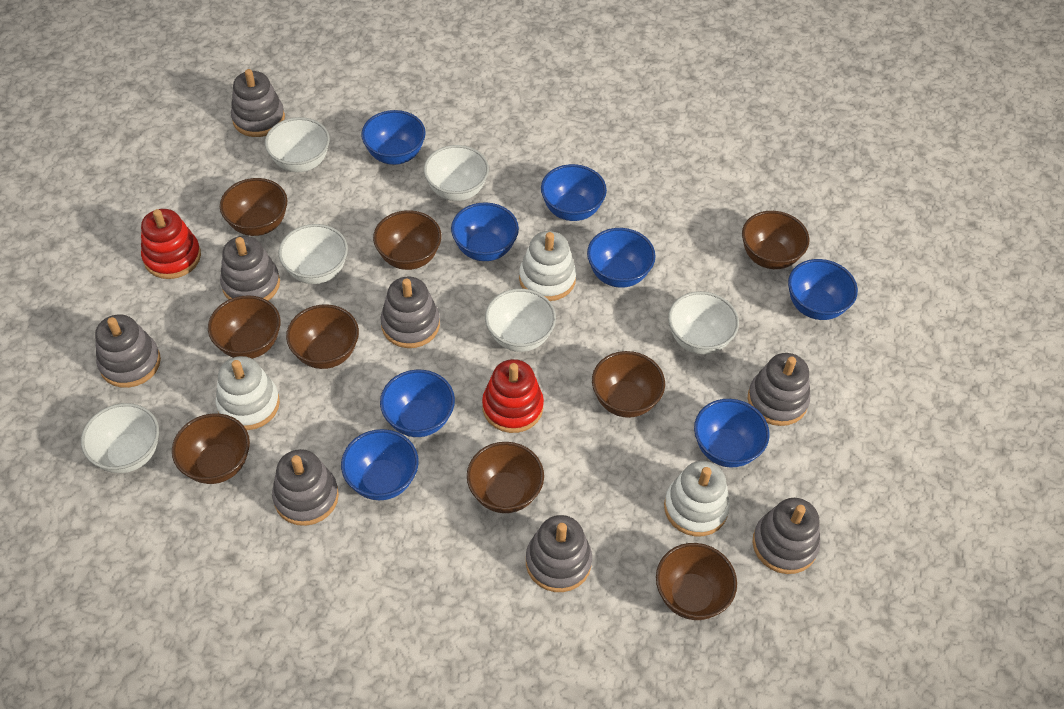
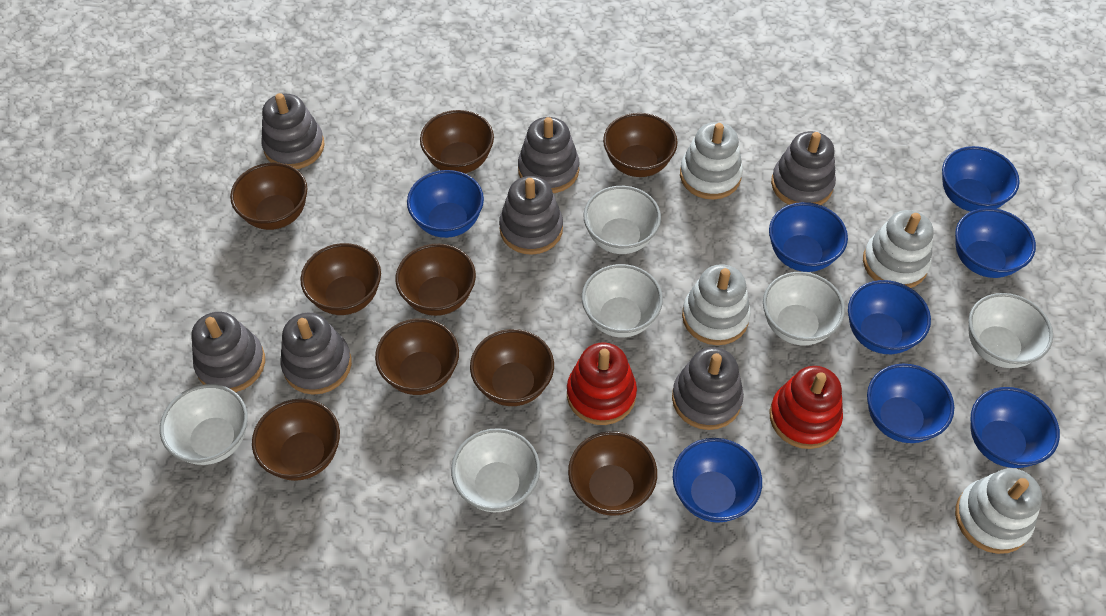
grey stacking toy: 8 -> 7
white stacking toy: 3 -> 4

